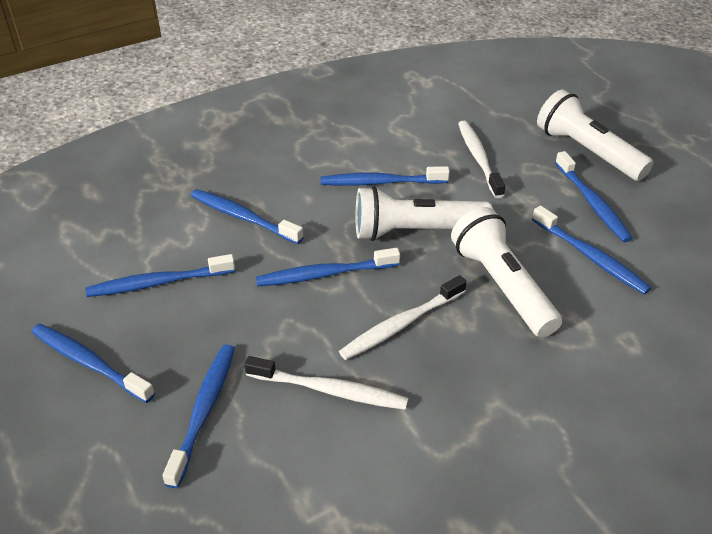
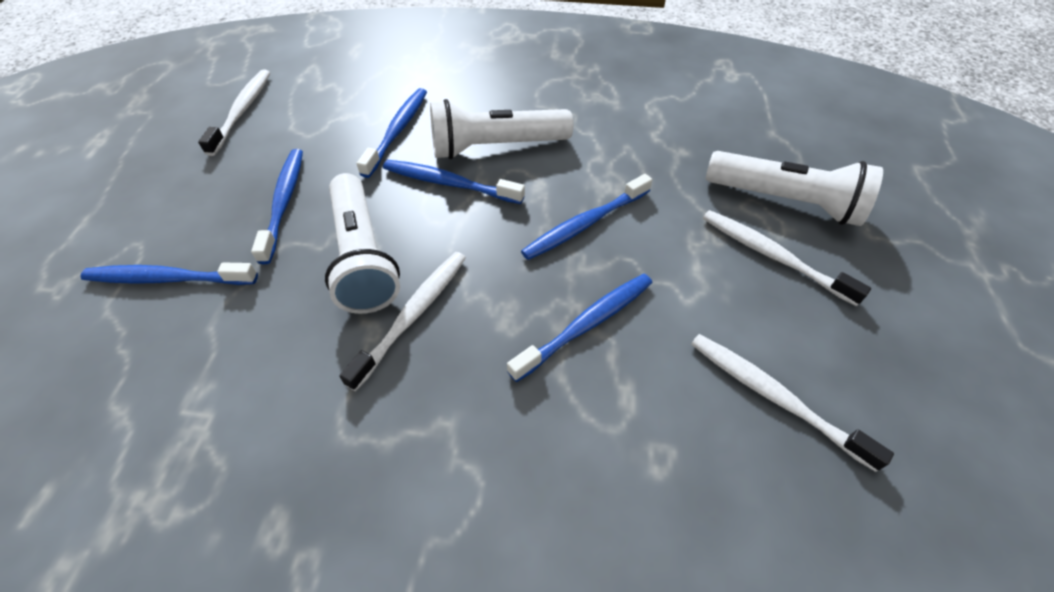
blue toothbrush: 8 -> 6
white toothbrush: 3 -> 4

